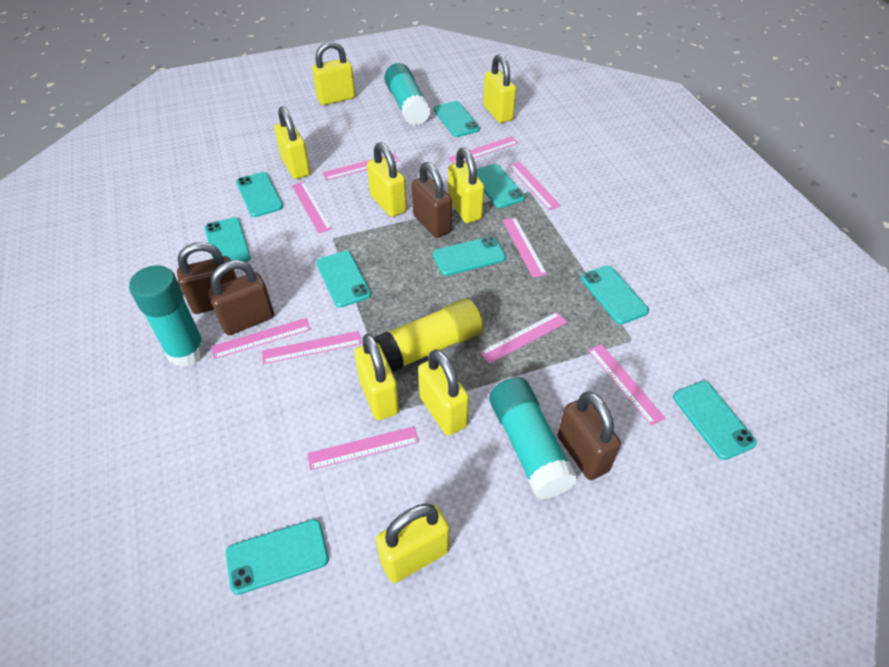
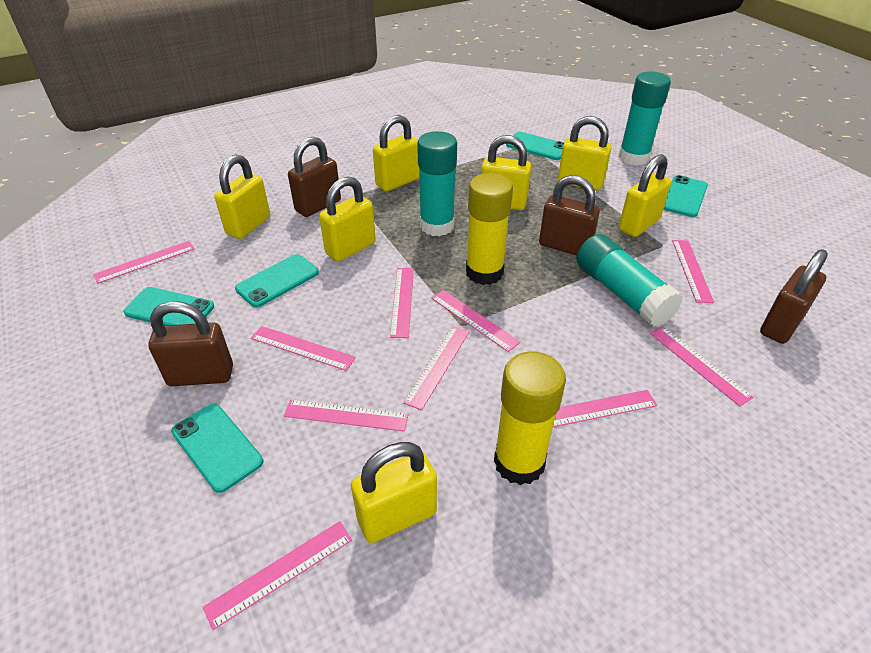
turquoise phone: 9 -> 5
yellow glue stick: 1 -> 2
yellow padlock: 8 -> 7

